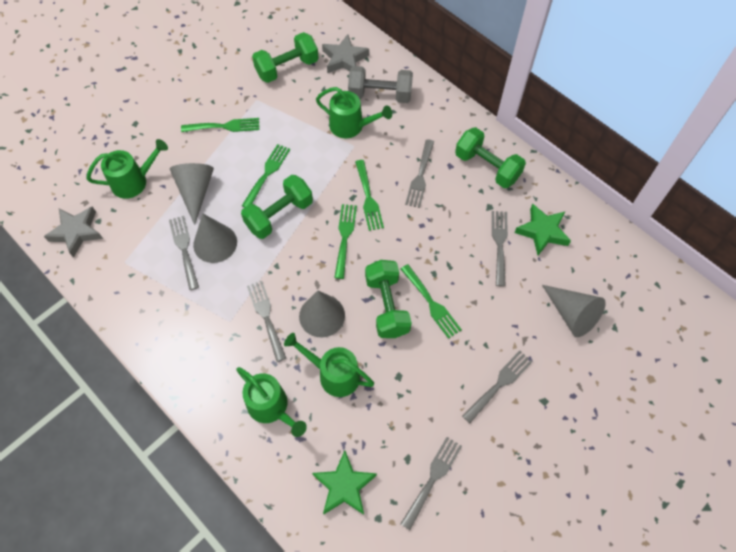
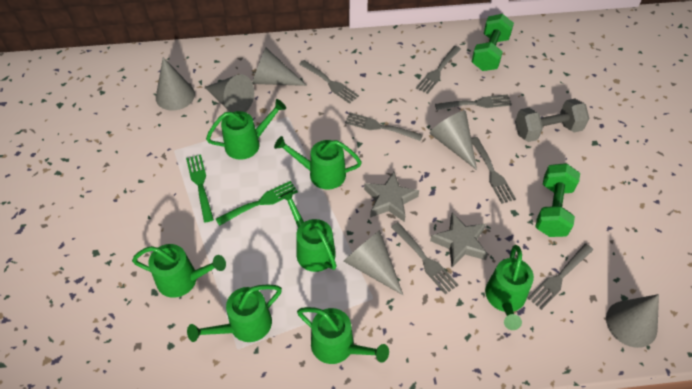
green dumbbell: 4 -> 2
green fork: 5 -> 2
green star: 2 -> 0
green watering can: 4 -> 7
grey cone: 4 -> 6
grey fork: 6 -> 7

